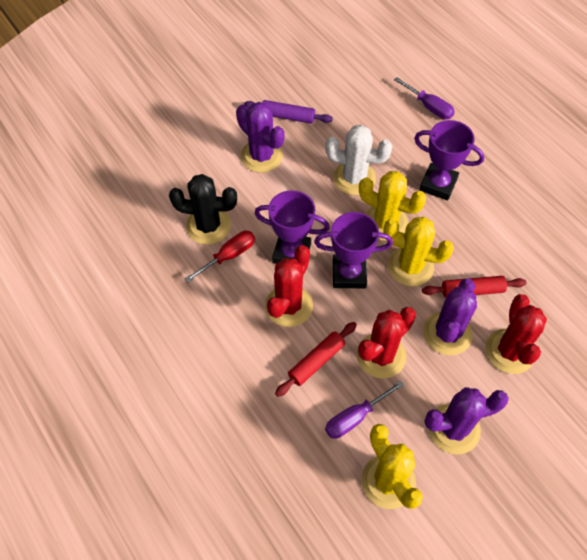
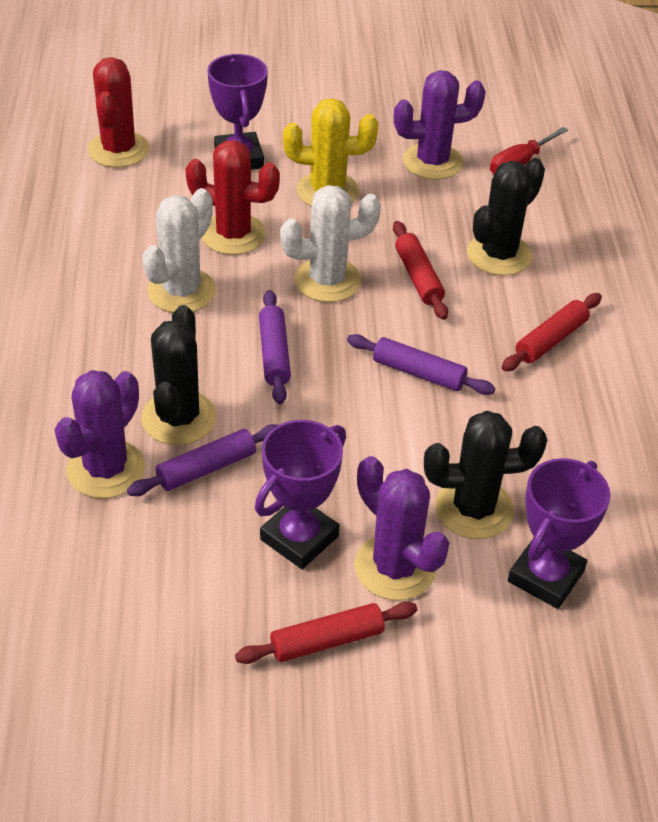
black cactus: 1 -> 3
purple rolling pin: 1 -> 3
purple screwdriver: 2 -> 0
red cactus: 3 -> 2
red rolling pin: 2 -> 3
white cactus: 1 -> 2
yellow cactus: 3 -> 1

